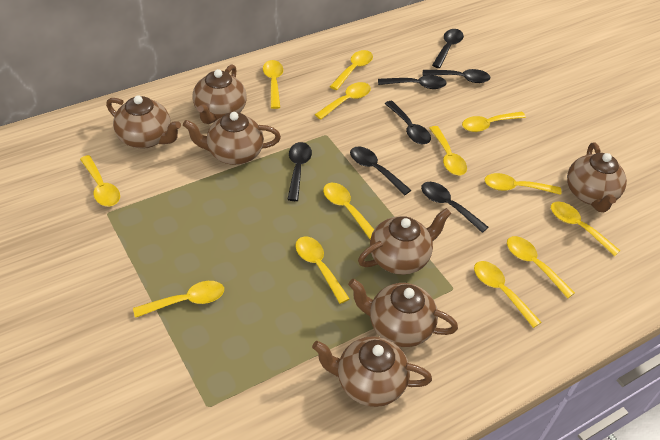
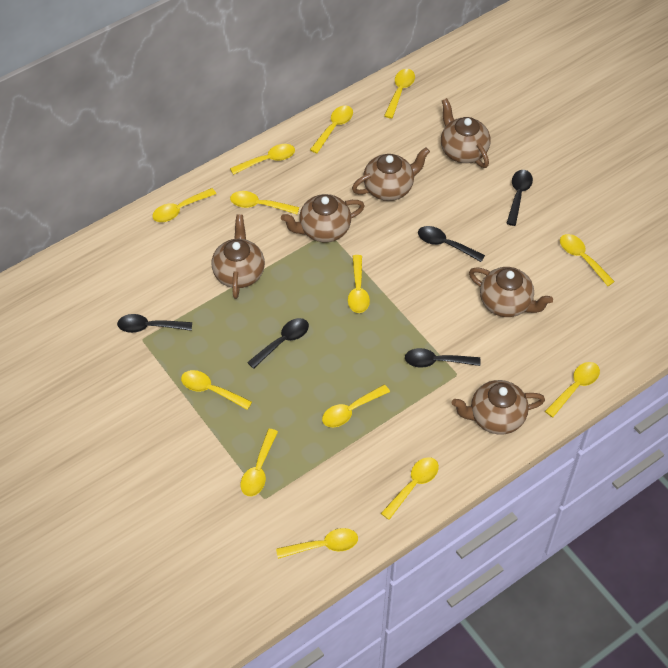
black spoon: 7 -> 5
brown teapot: 7 -> 6

